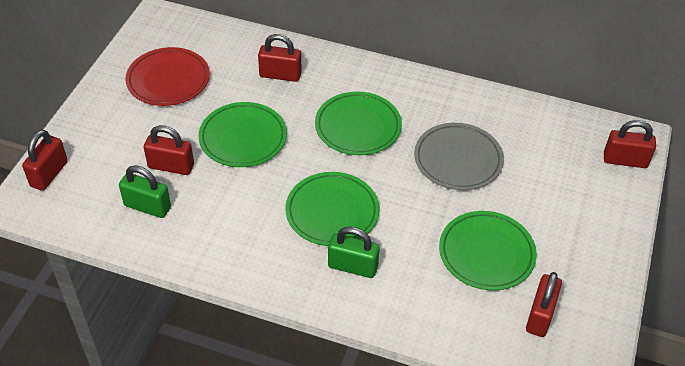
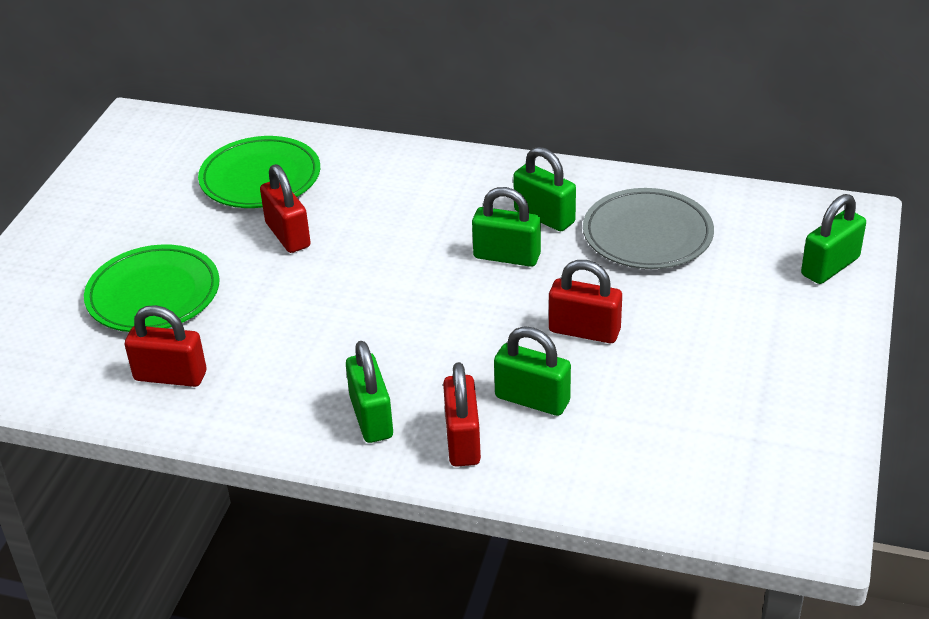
green padlock: 2 -> 5
green plate: 4 -> 2
red padlock: 5 -> 4
red plate: 1 -> 0

